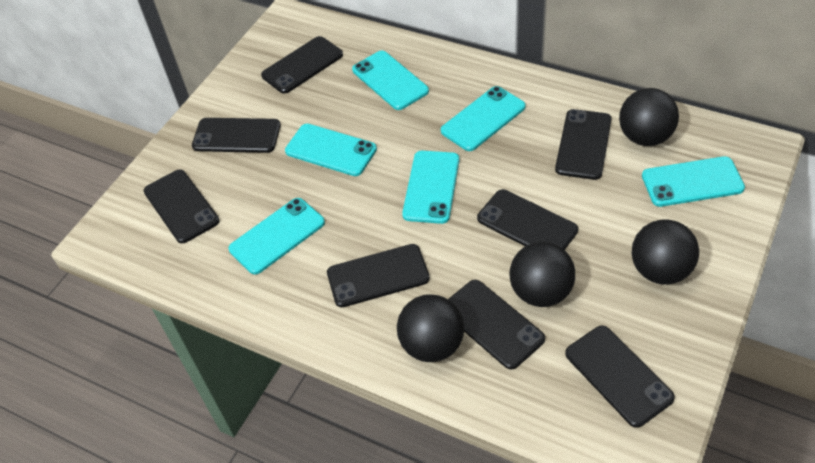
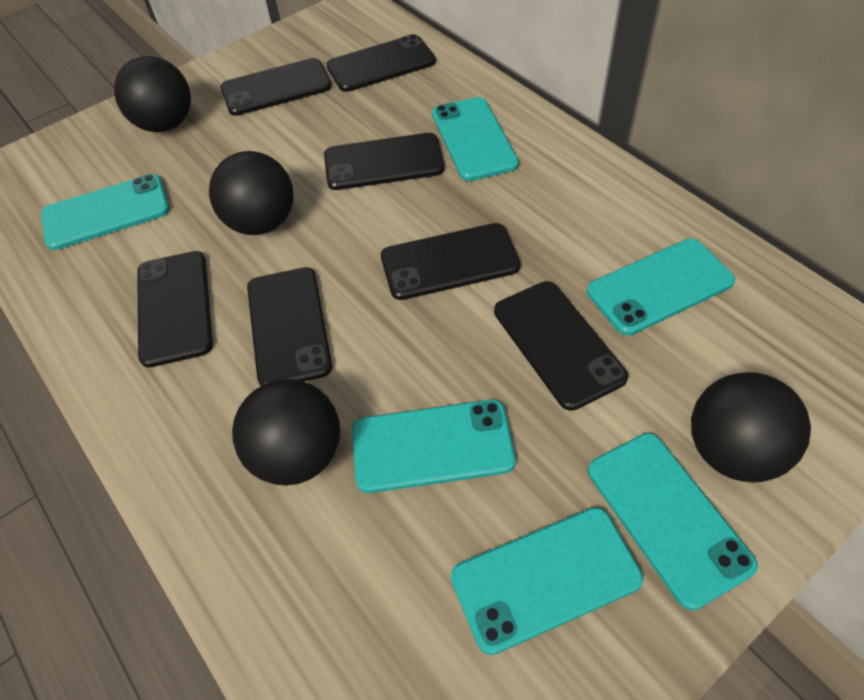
black phone: 8 -> 7

